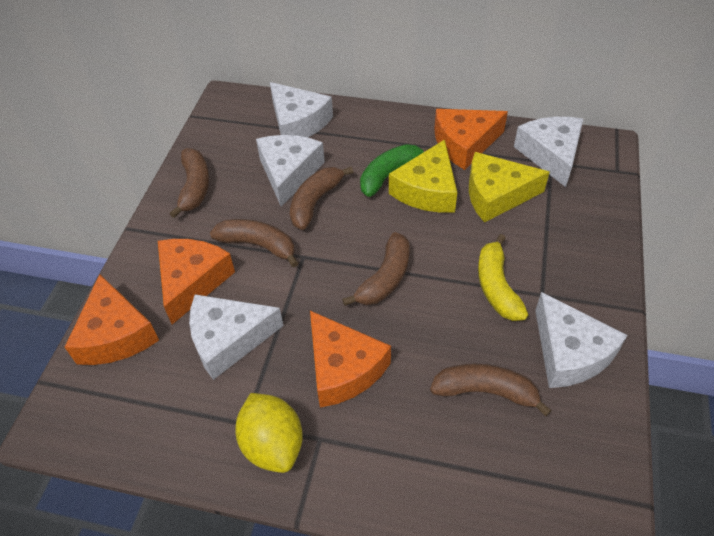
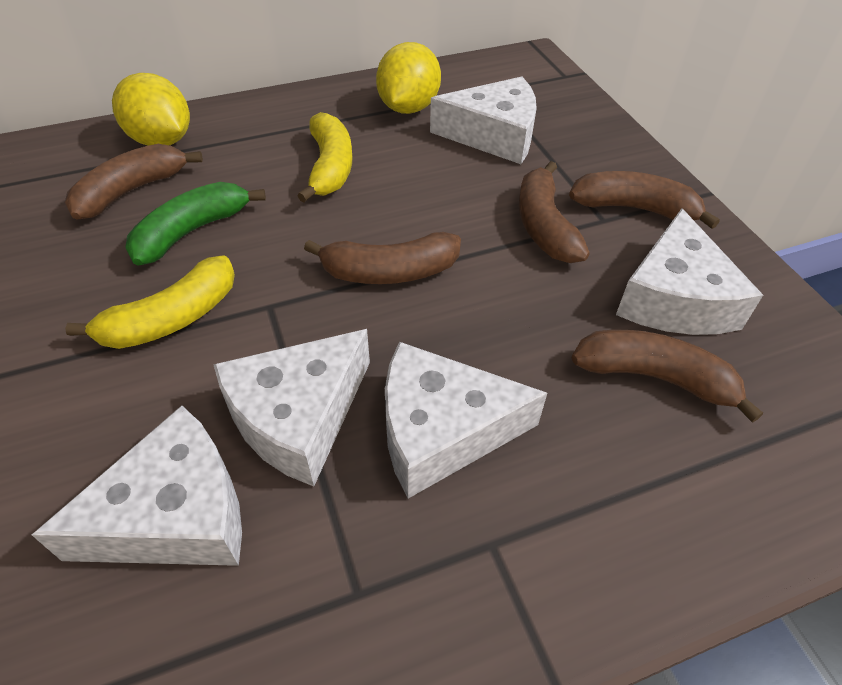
orange cheese: 4 -> 0
yellow banana: 1 -> 2
yellow cheese: 2 -> 0
yellow lemon: 1 -> 2

